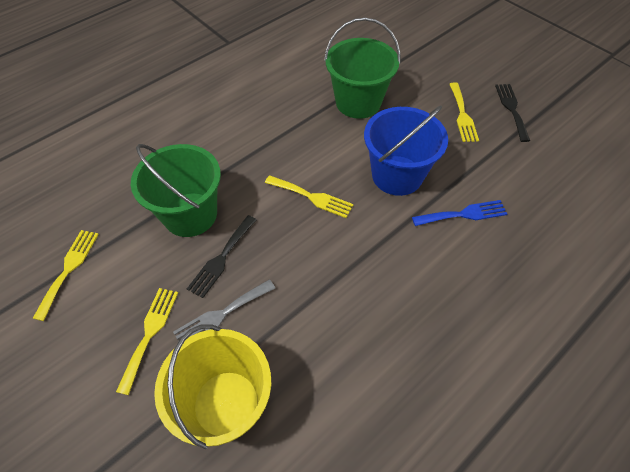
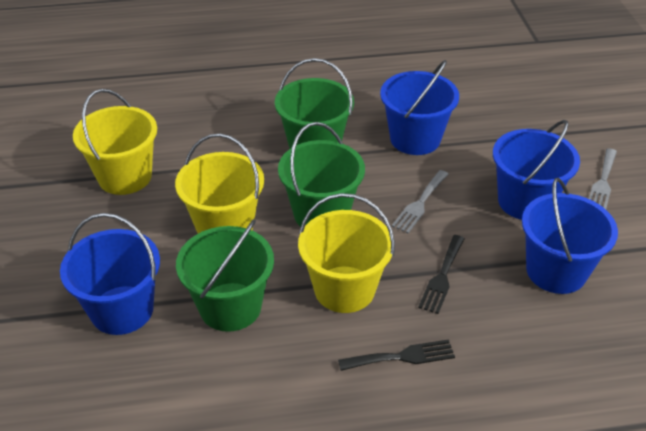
blue bucket: 1 -> 4
blue fork: 1 -> 0
green bucket: 2 -> 3
grey fork: 1 -> 2
yellow bucket: 1 -> 3
yellow fork: 4 -> 0

